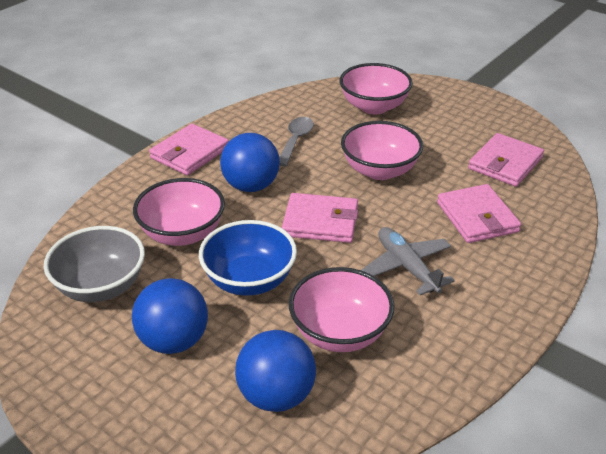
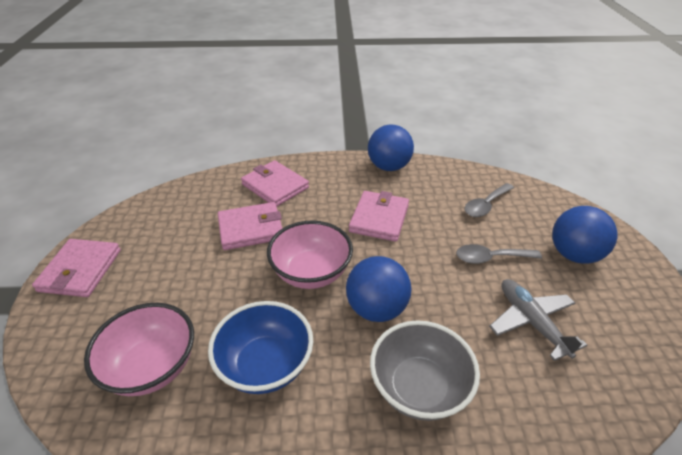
grey spoon: 1 -> 2
pink bowl: 4 -> 2

